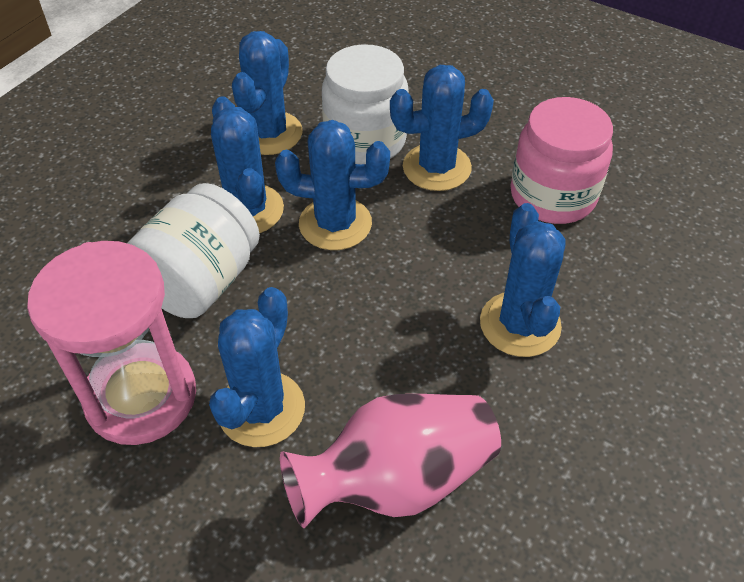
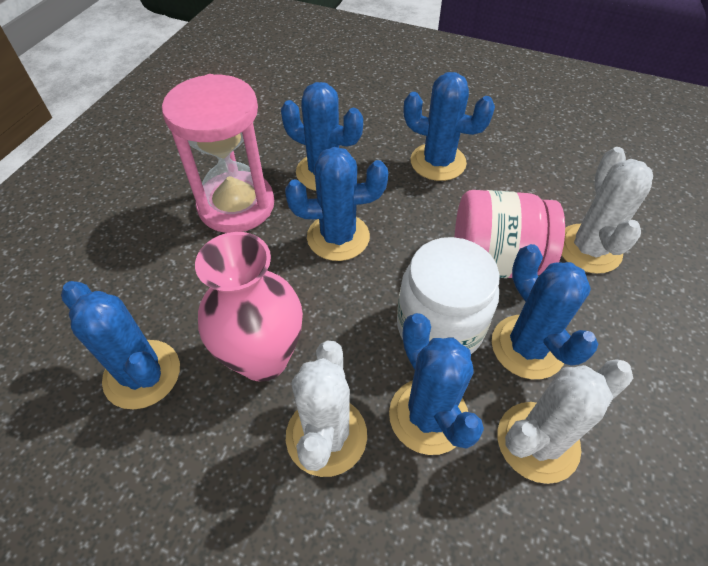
white cactus: 0 -> 3
white jar: 2 -> 1

